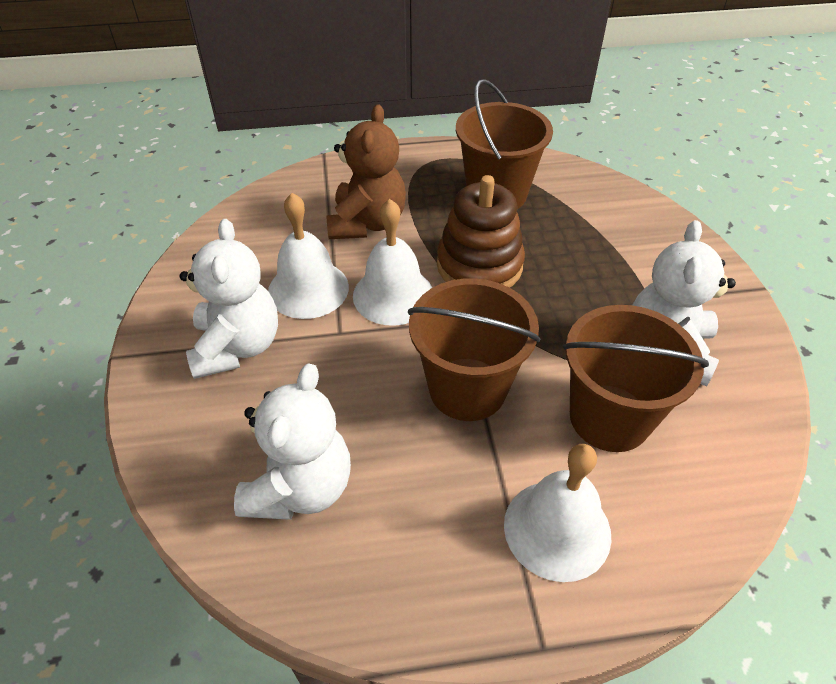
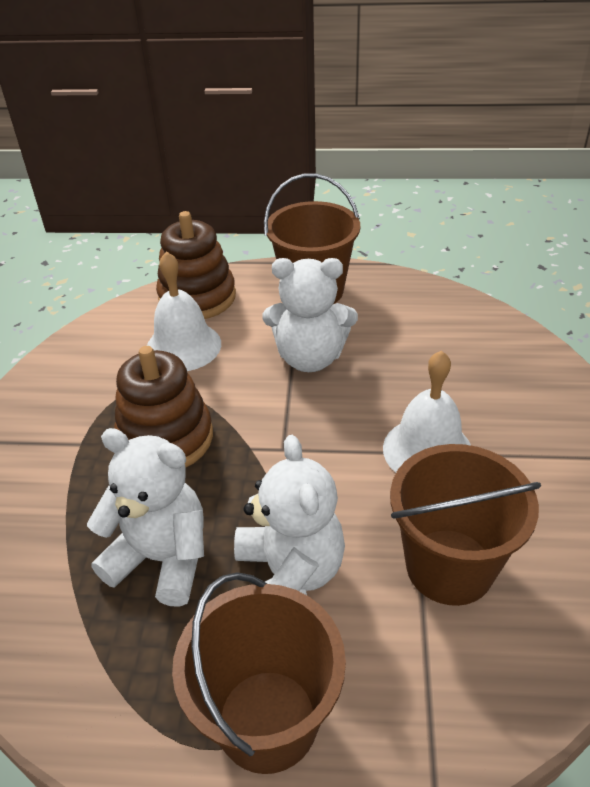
brown stacking toy: 1 -> 2
brown teddy bear: 1 -> 0
white bell: 3 -> 2

